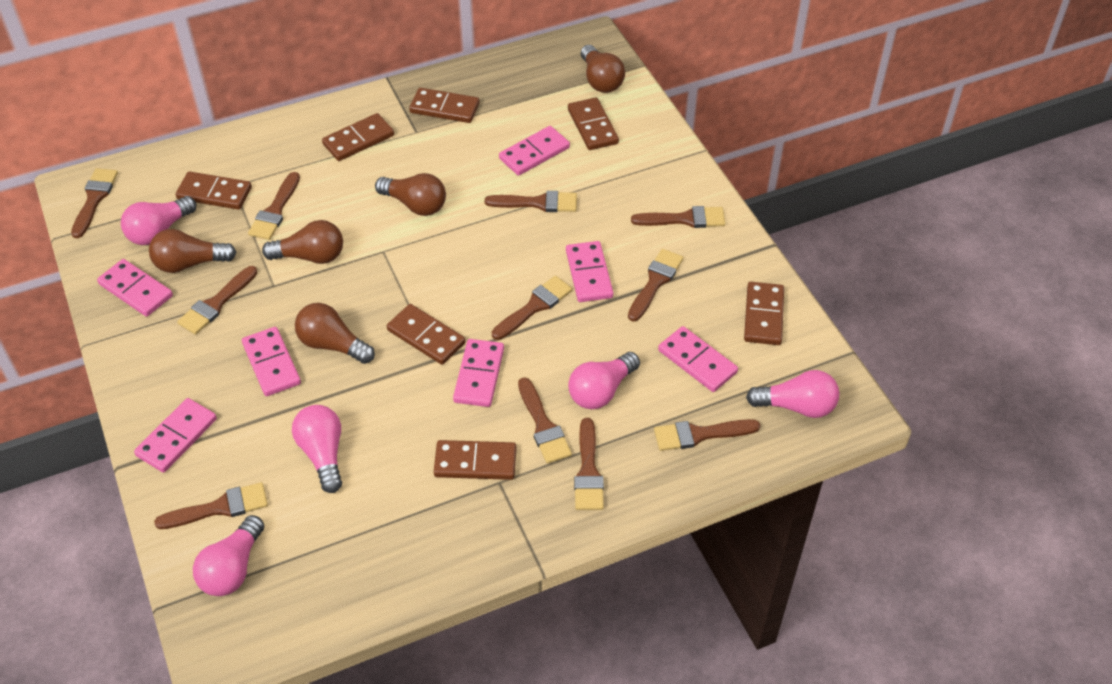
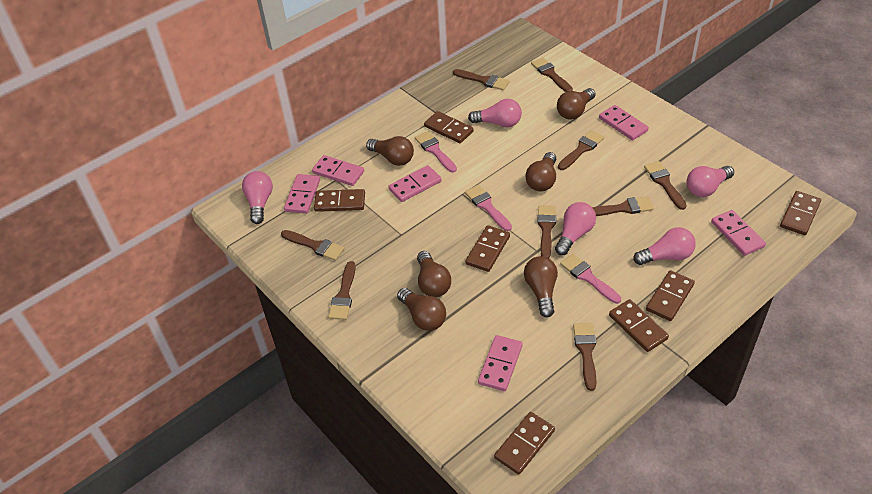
brown brush: 11 -> 9
brown light bulb: 5 -> 6
pink brush: 0 -> 3
pink domino: 7 -> 6

